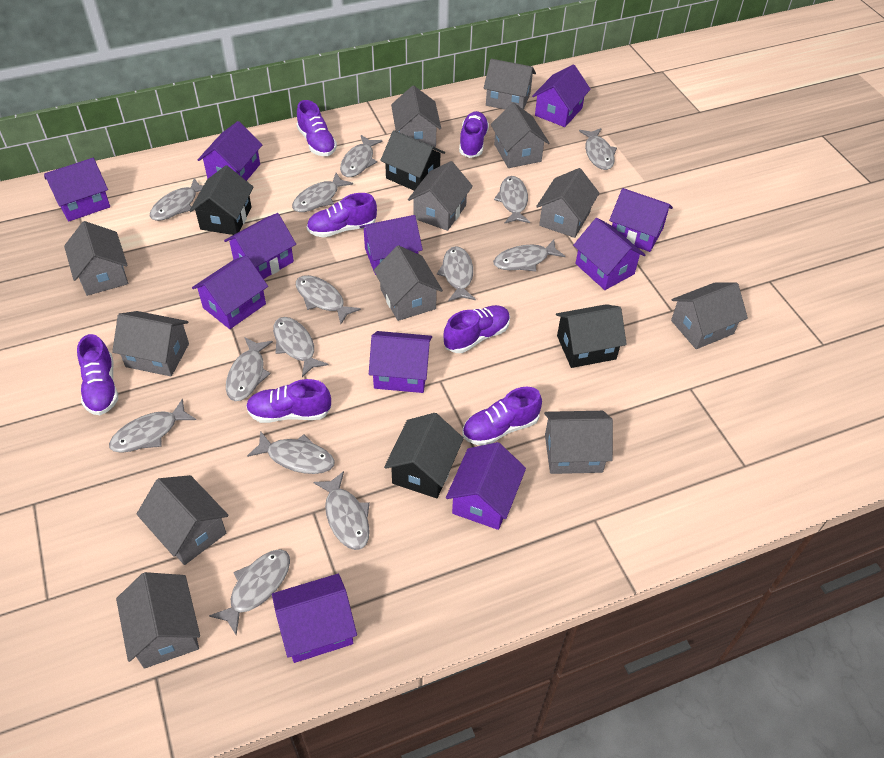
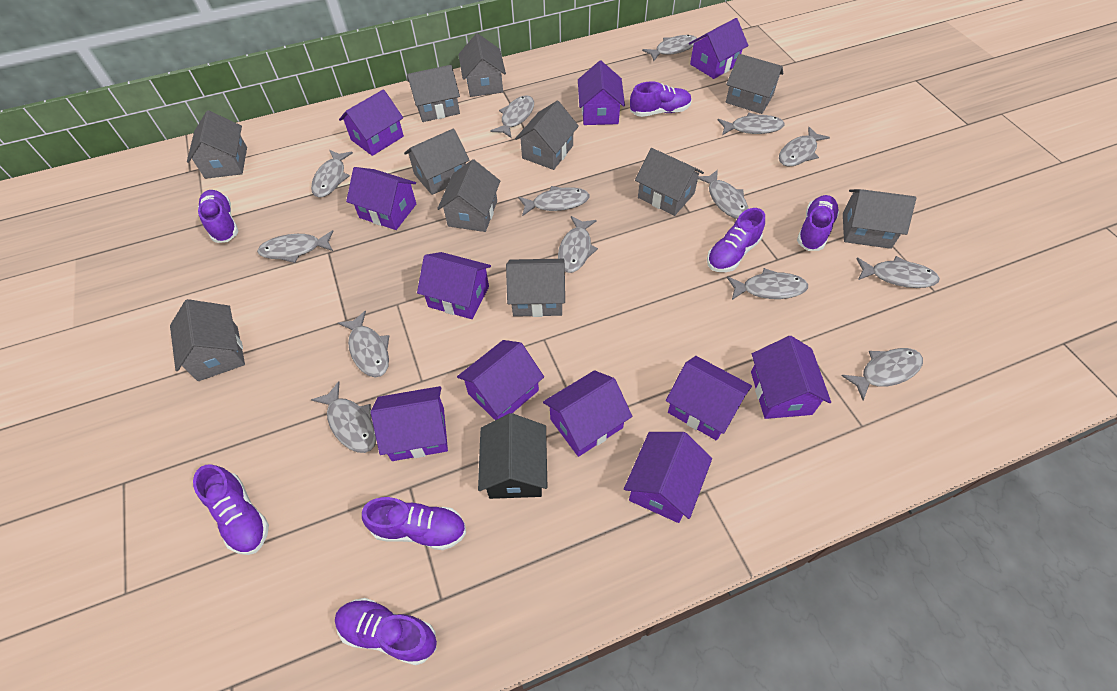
black house: 4 -> 1
grey house: 12 -> 11

